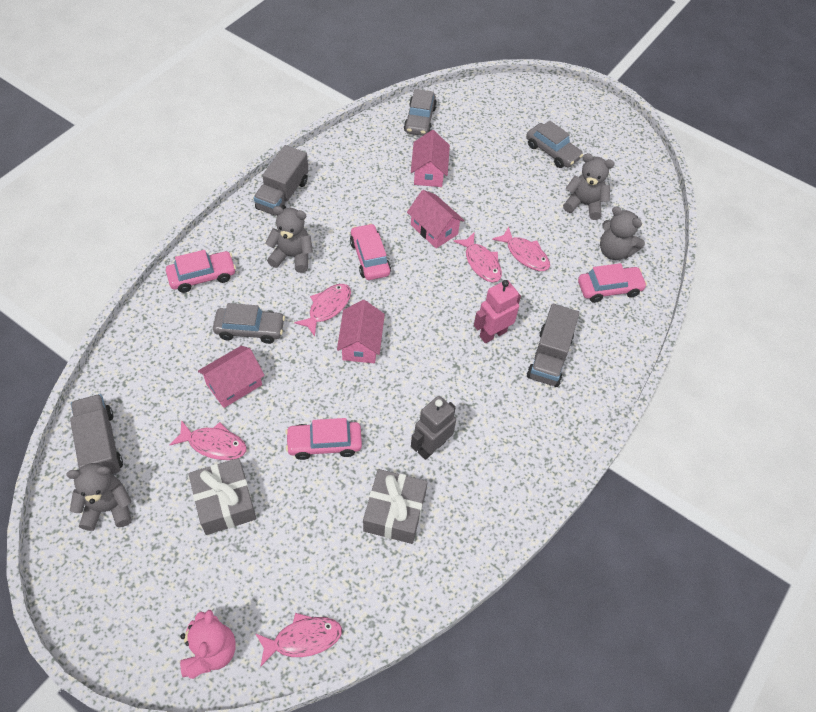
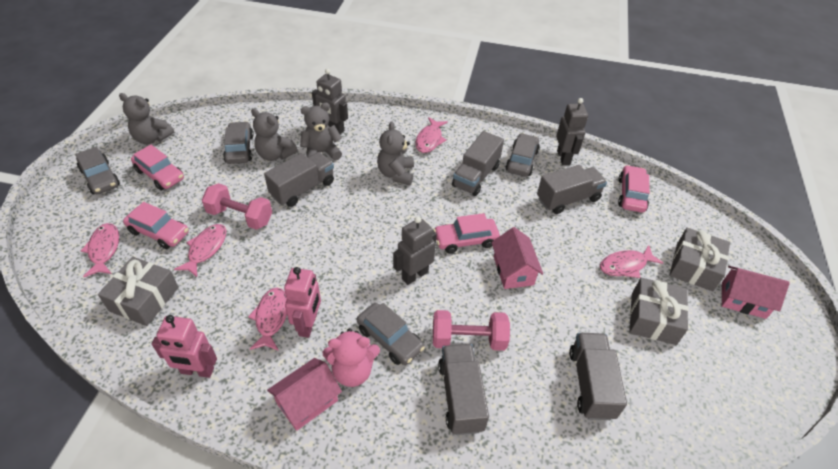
grey car: 3 -> 4
grey gift: 2 -> 3
grey robot: 1 -> 3
grey truck: 3 -> 5
pink dumbbell: 0 -> 2
pink house: 4 -> 3
pink robot: 1 -> 2

